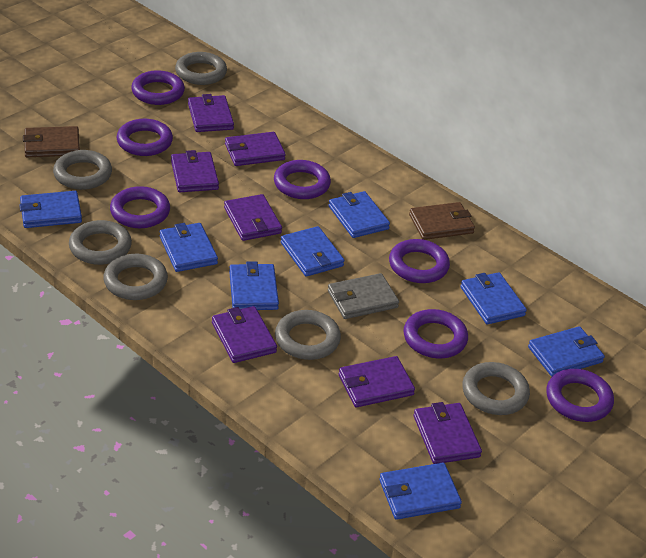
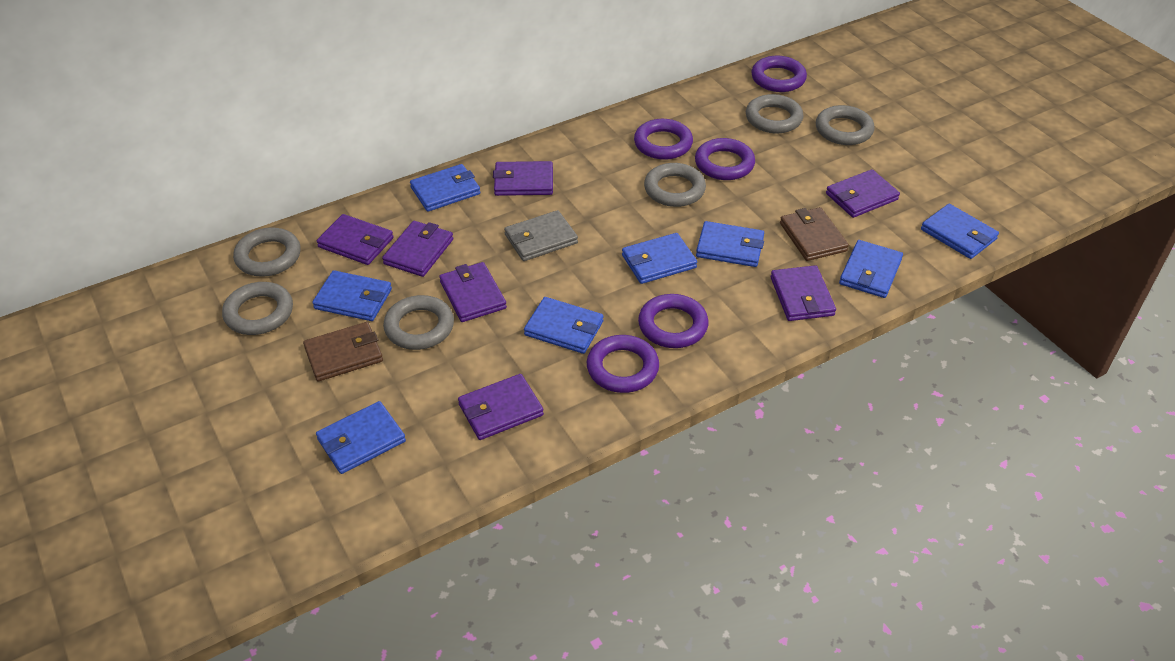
purple ring: 7 -> 5

